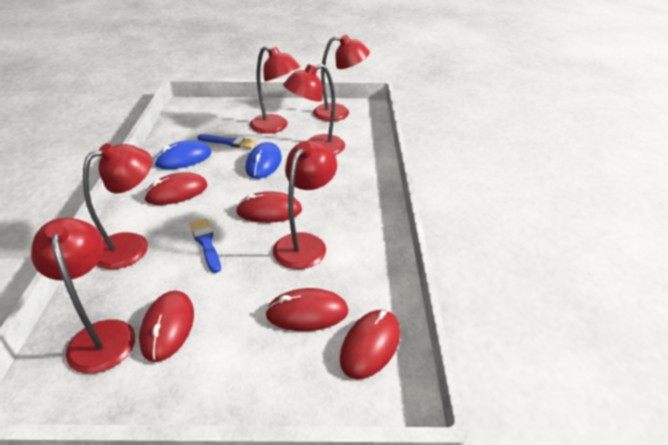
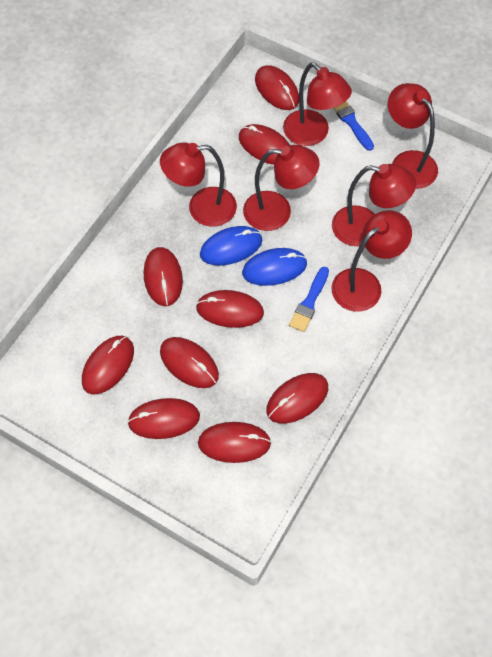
red mouse: 5 -> 9

